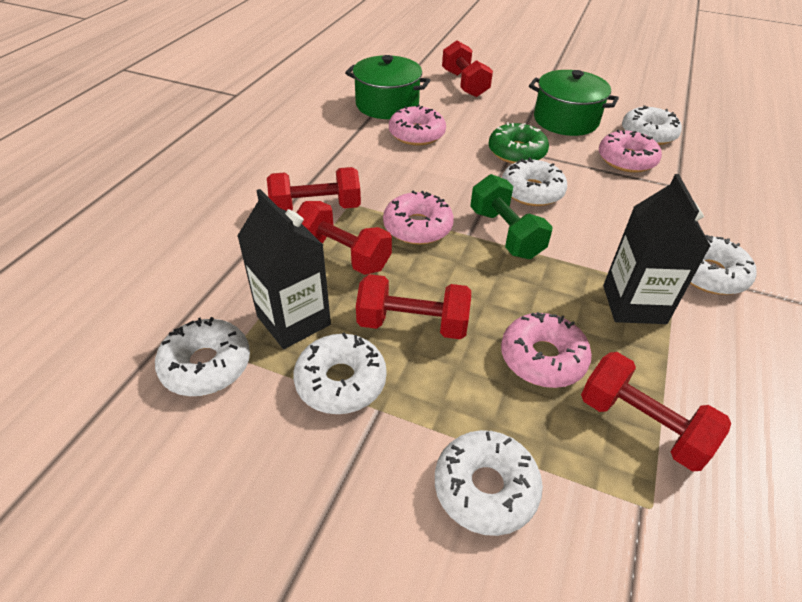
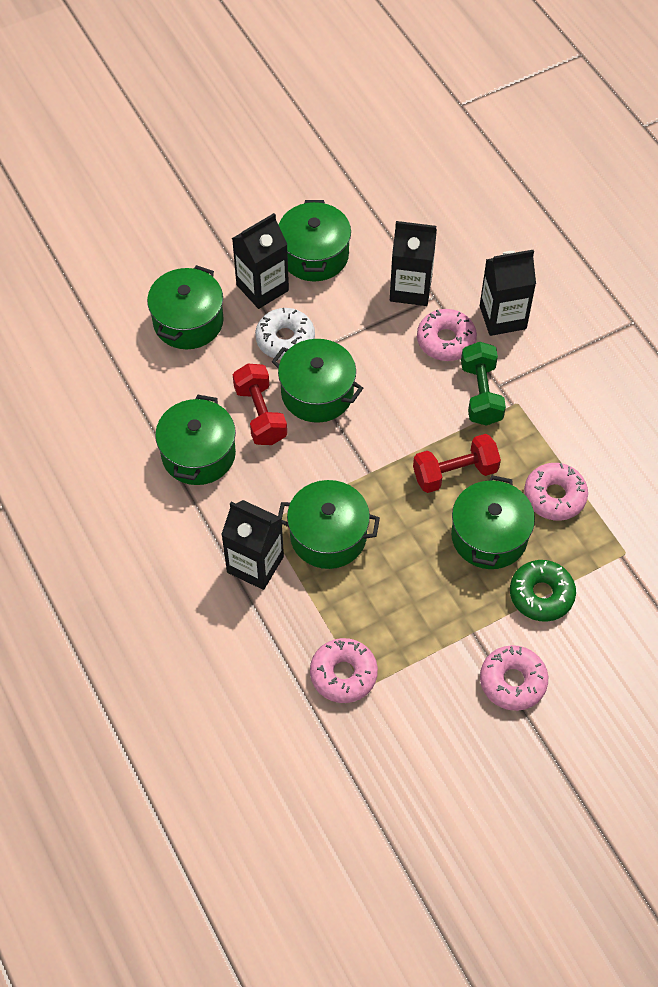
black carton: 2 -> 4
green pot: 2 -> 6
red dumbbell: 5 -> 2
white donut: 6 -> 1

